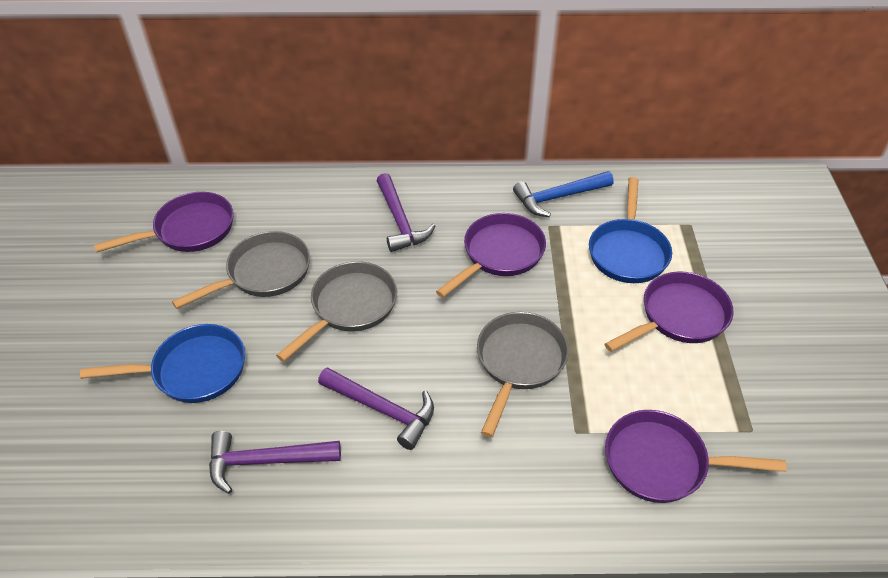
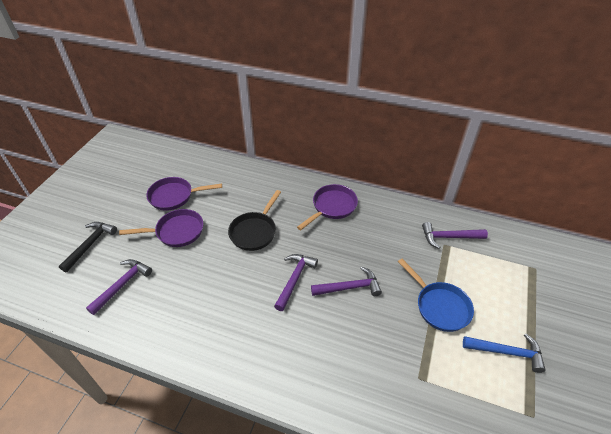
black hammer: 0 -> 1
black pan: 0 -> 1
blue pan: 2 -> 1
grey pan: 3 -> 0
purple hammer: 3 -> 4
purple pan: 4 -> 3

